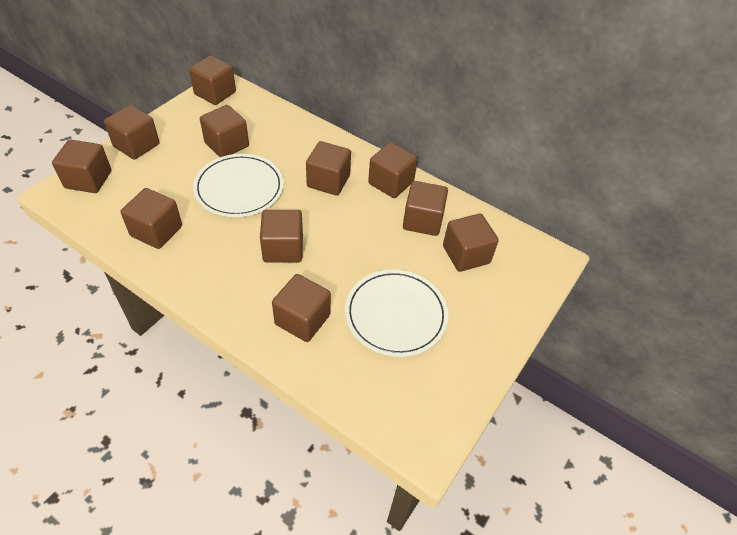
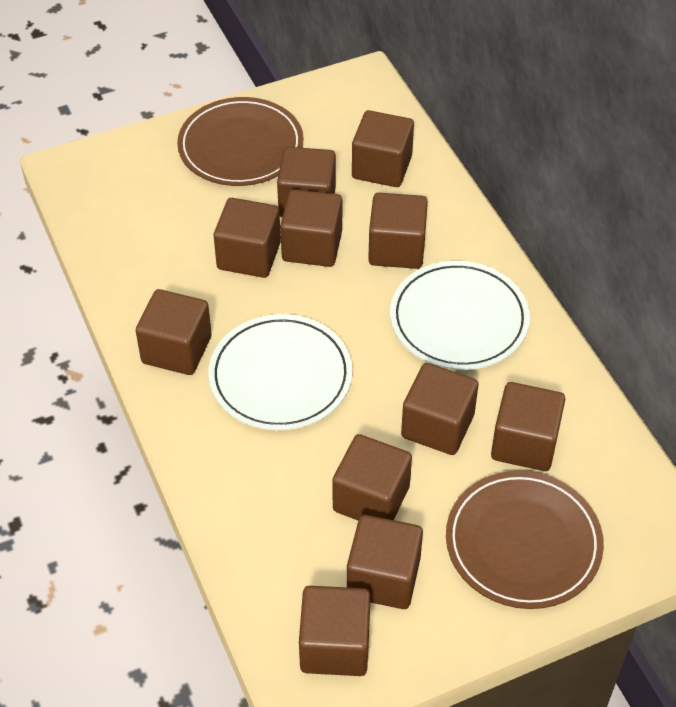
brown plate: 0 -> 2

